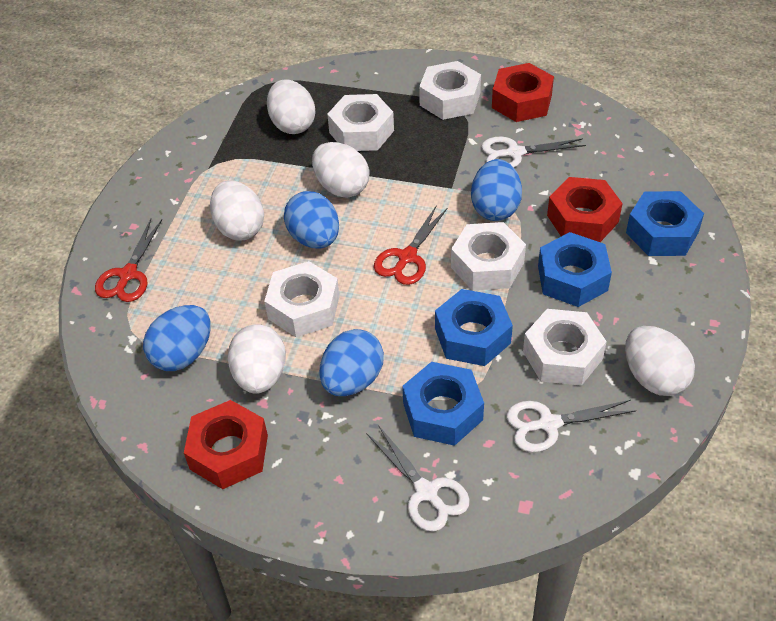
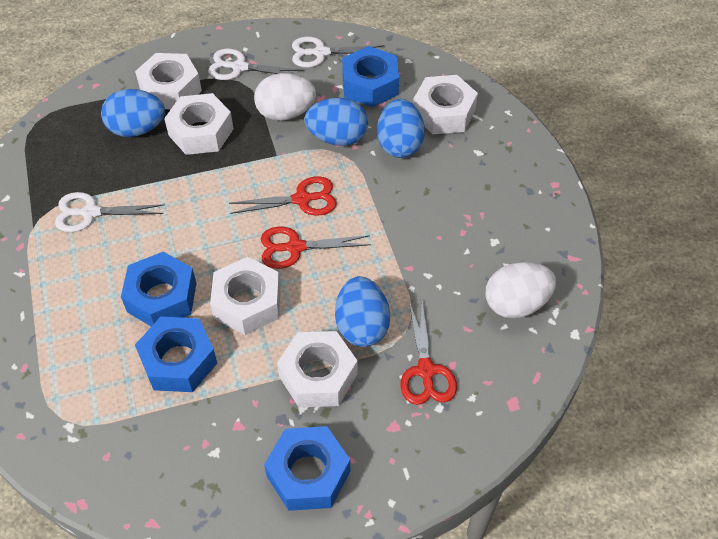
red nut: 3 -> 0
red scissors: 2 -> 3
white egg: 5 -> 2

